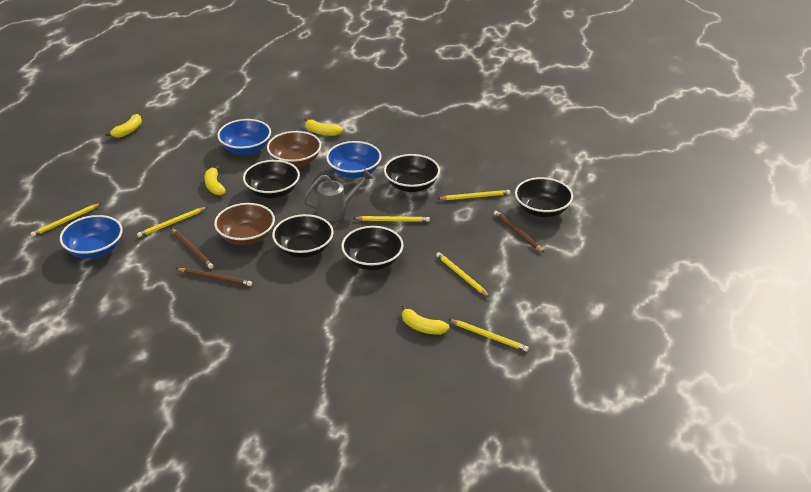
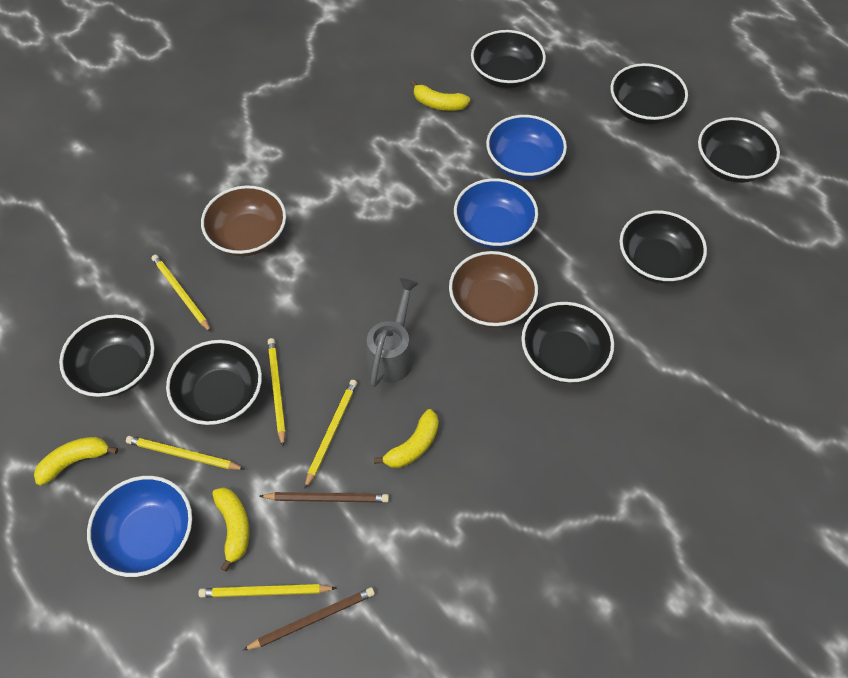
black bowl: 5 -> 7
brown pencil: 3 -> 2
yellow pencil: 6 -> 5

